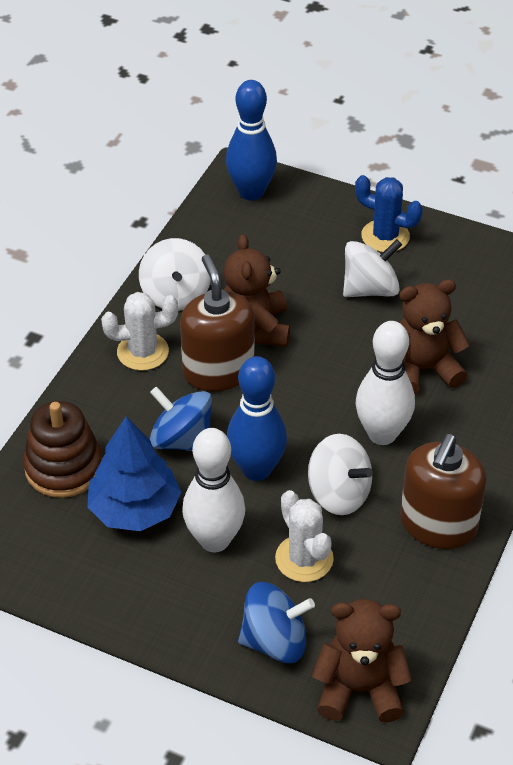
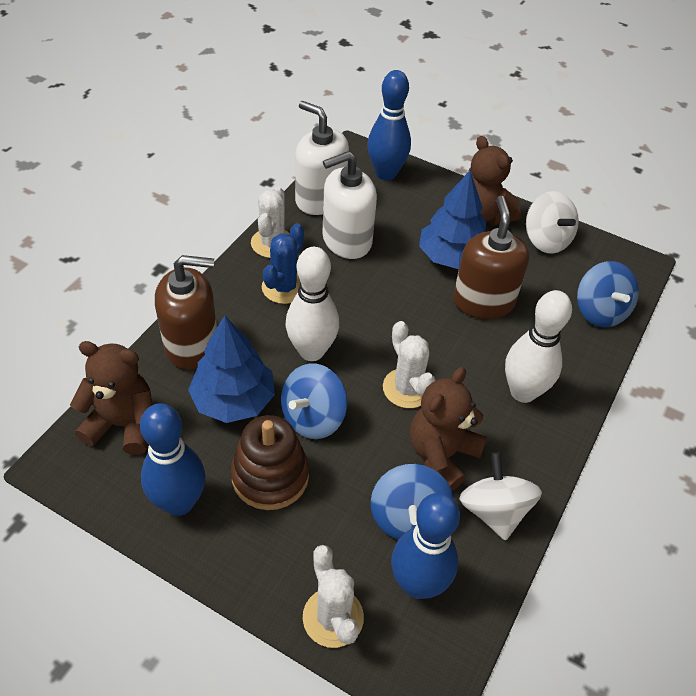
blue bowling pin: 2 -> 3
blue spinning top: 2 -> 3
blue tree: 1 -> 2
white cactus: 2 -> 3
white soap dispenser: 0 -> 2
white spinning top: 3 -> 2

